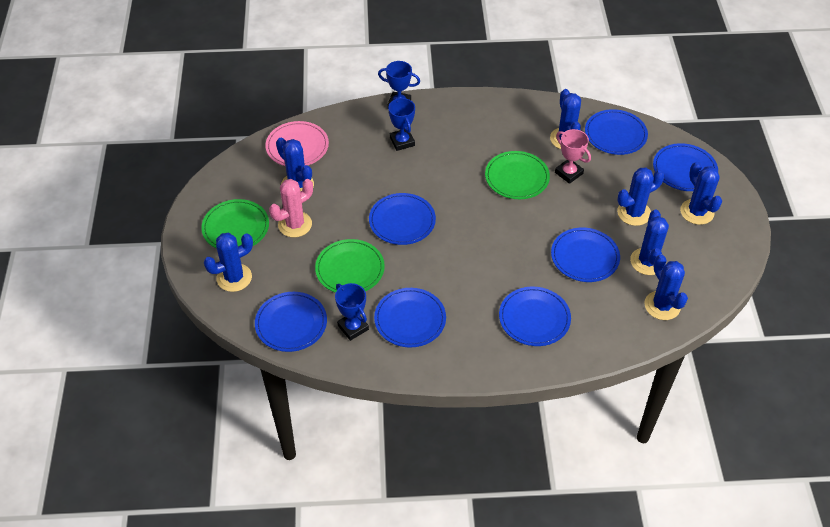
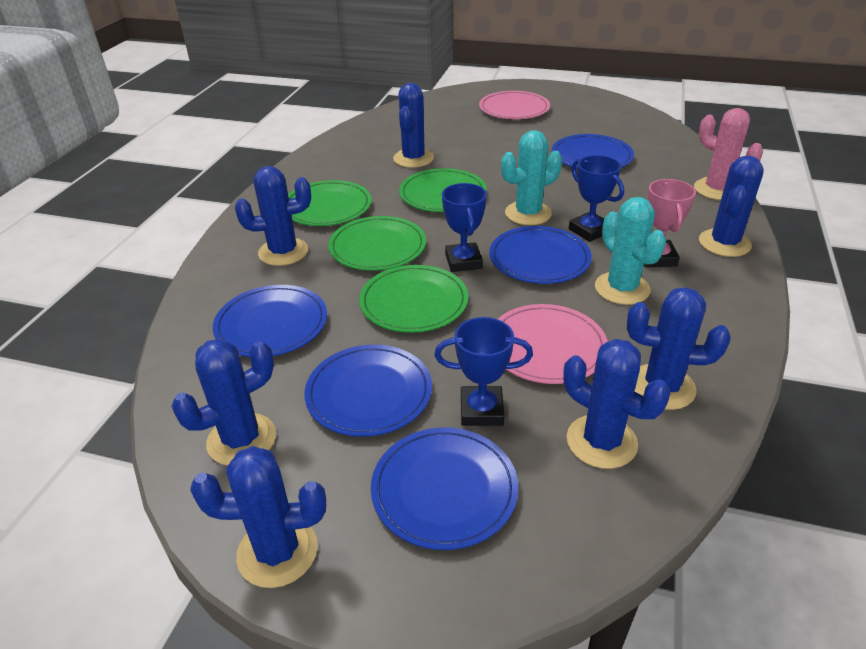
blue plate: 7 -> 5
green plate: 3 -> 4
pink plate: 1 -> 2
turquoise cactus: 0 -> 2

